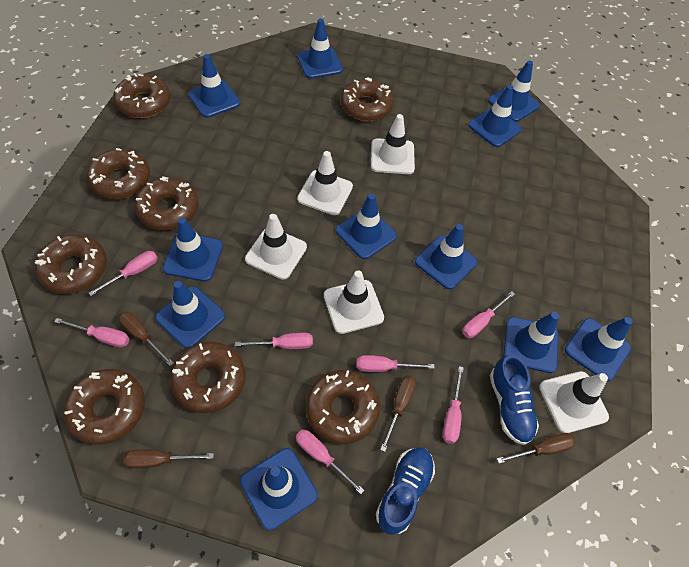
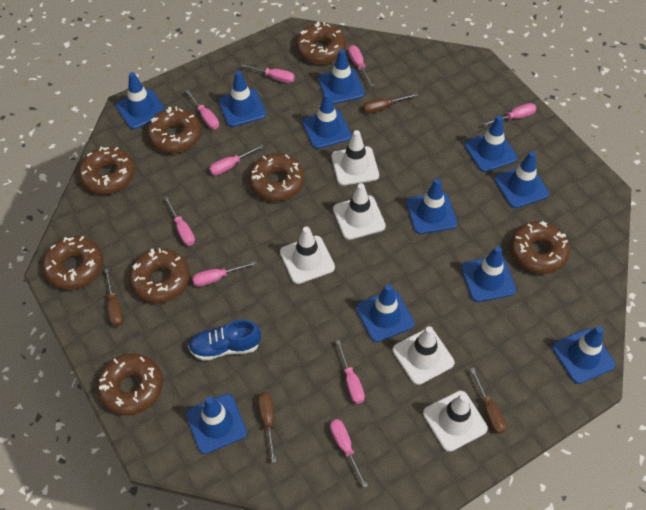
blue shoe: 2 -> 1
pink screwdriver: 7 -> 9

